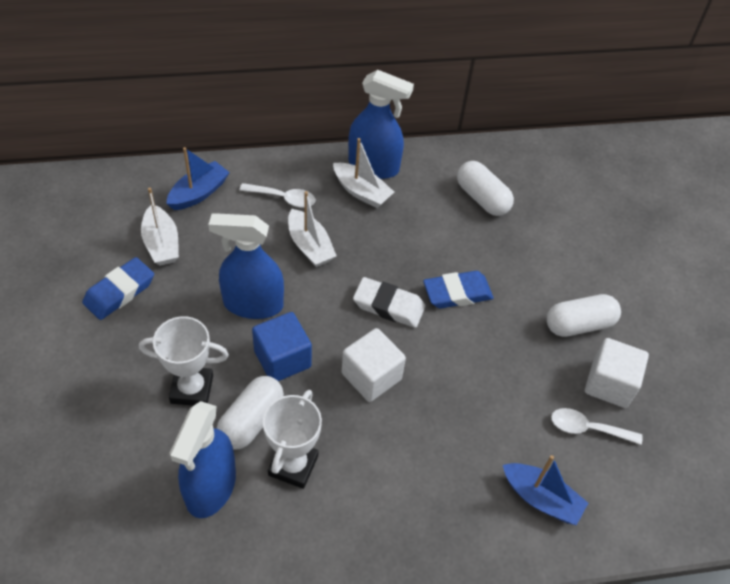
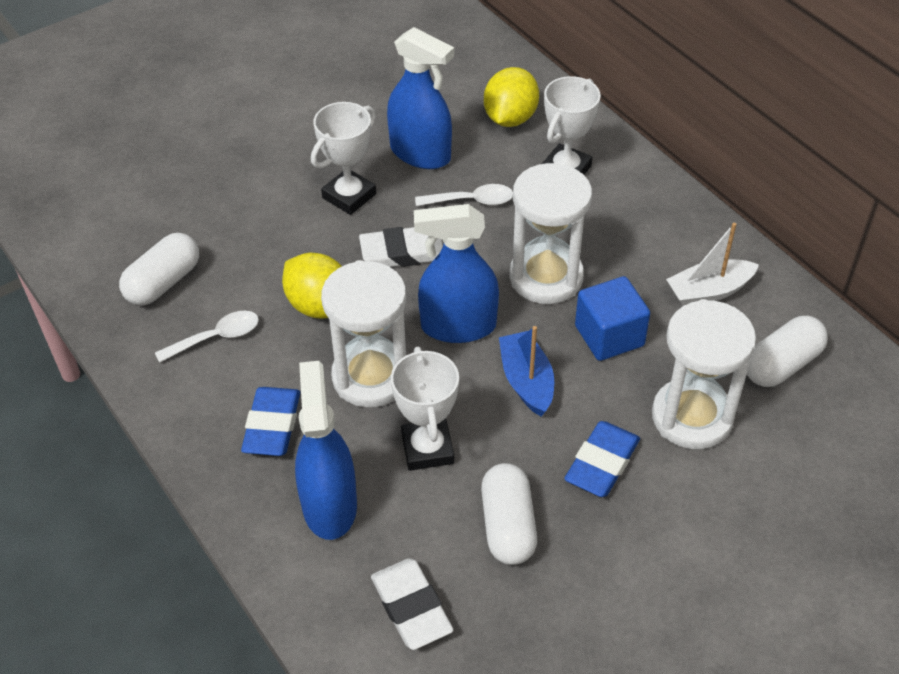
blue boat: 2 -> 1
white boat: 3 -> 1
white cube: 2 -> 0
white eraser: 1 -> 2
white hourglass: 0 -> 3
white trophy: 2 -> 3
yellow lemon: 0 -> 2

